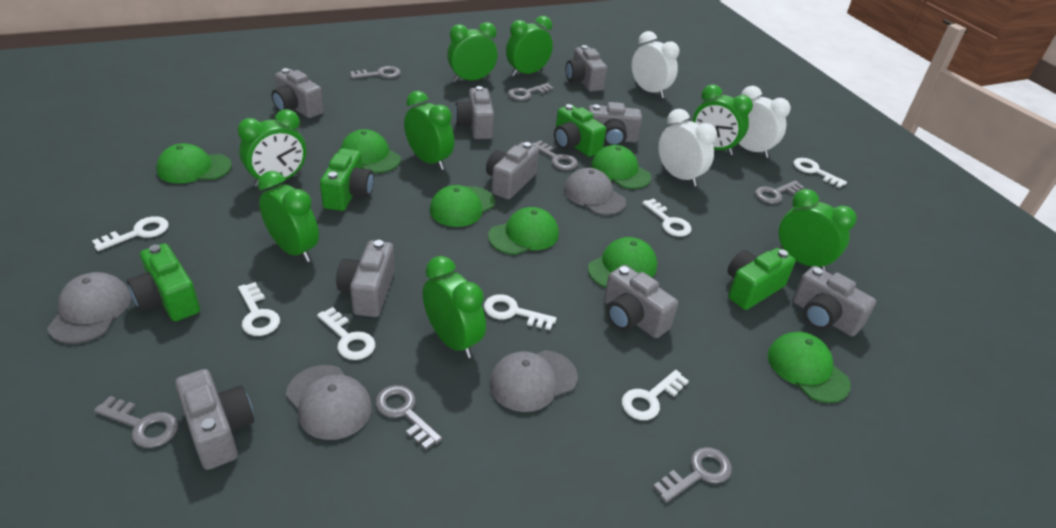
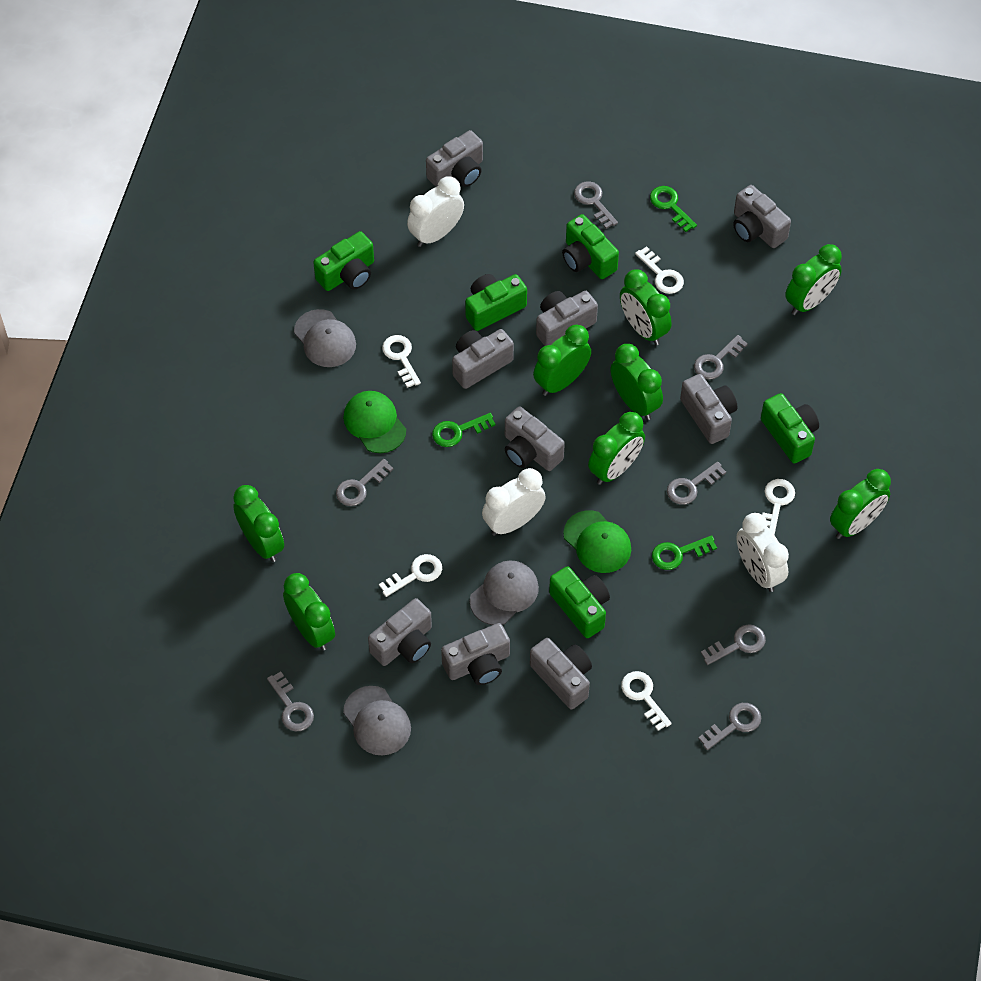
green camera: 4 -> 5
green cap: 7 -> 2
green key: 0 -> 3
grey cap: 4 -> 3
white key: 7 -> 5

